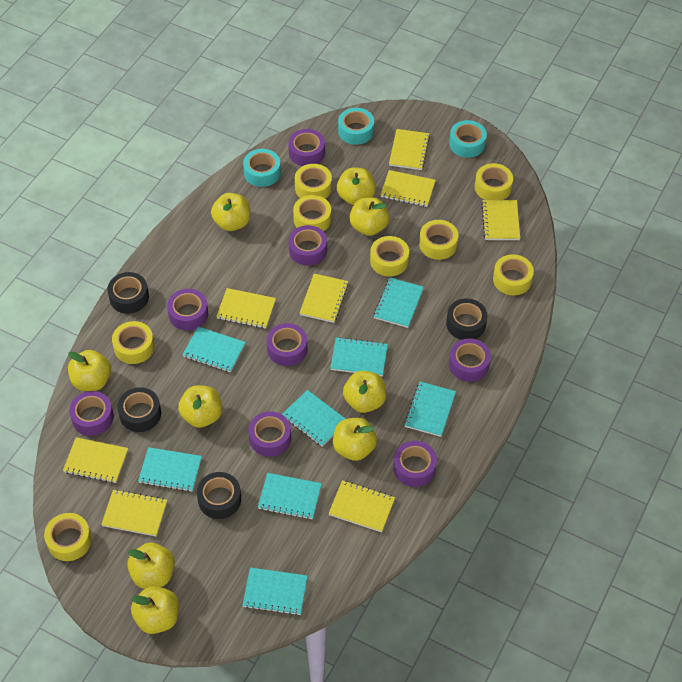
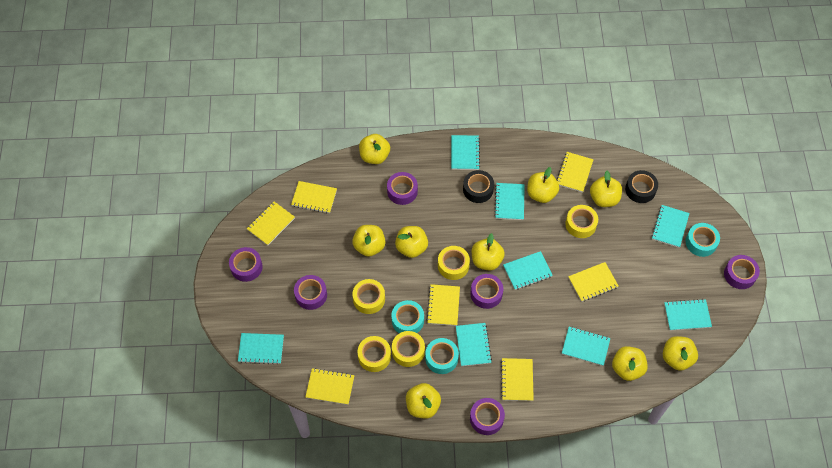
black tape: 4 -> 2
purple tape: 8 -> 6
yellow notebook: 8 -> 7
yellow tape: 8 -> 5

